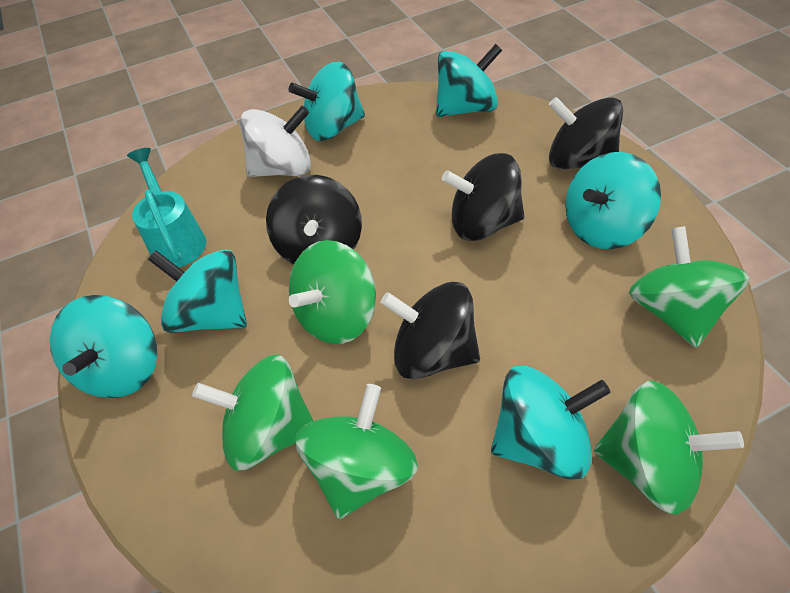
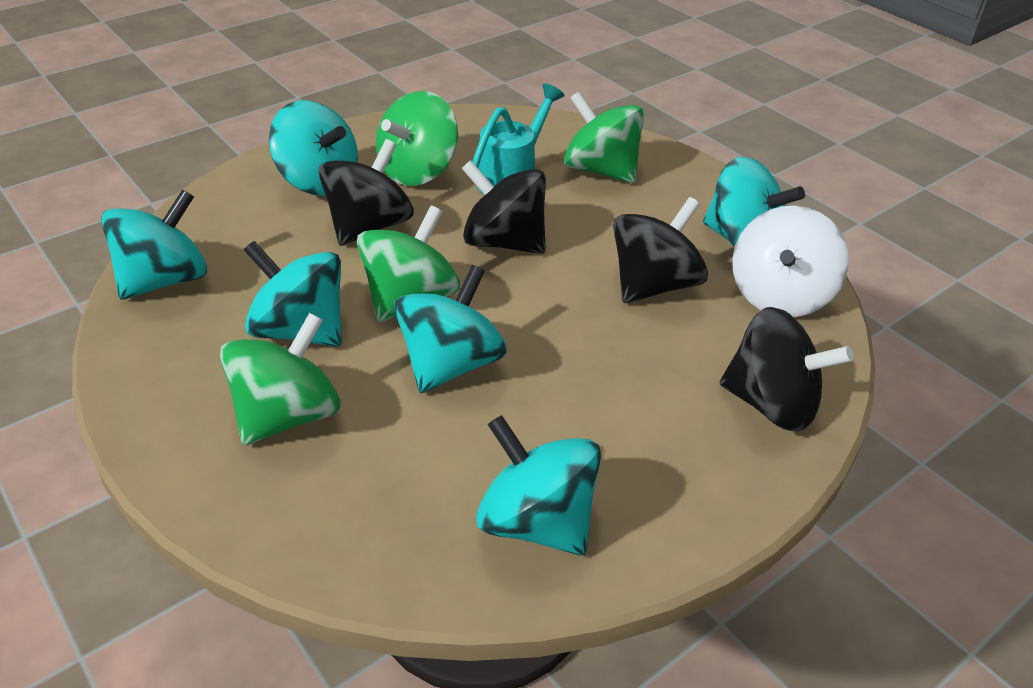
green spinning top: 5 -> 4

